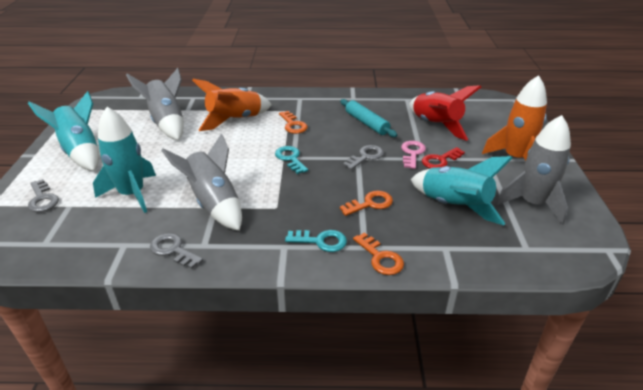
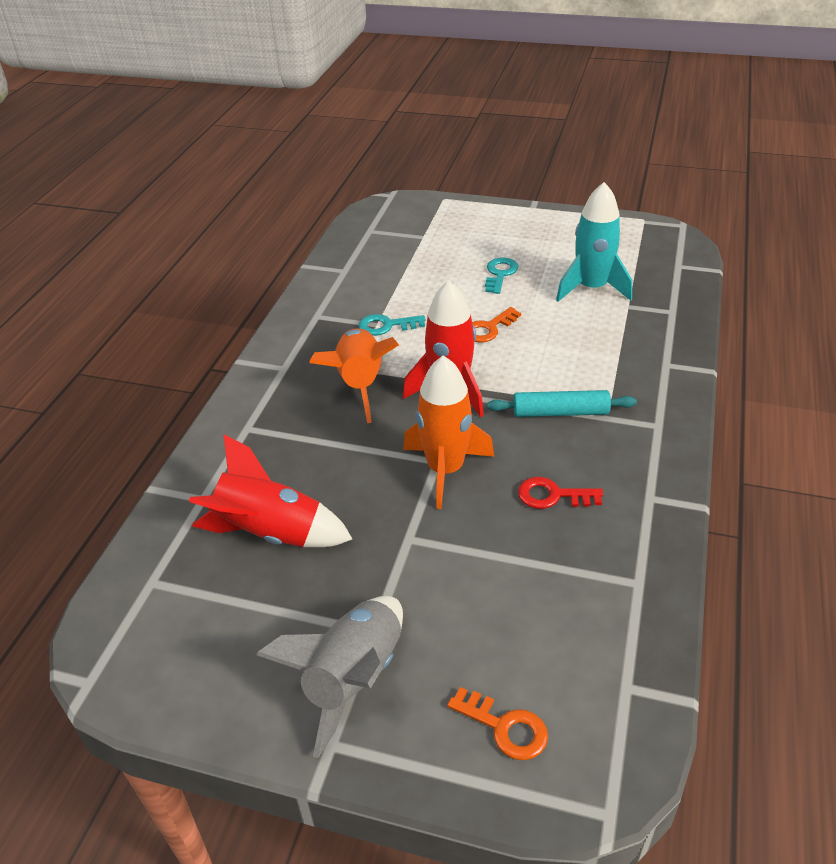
grey key: 3 -> 0
grey rocket: 3 -> 1
orange key: 3 -> 2
pink key: 1 -> 0
red rocket: 1 -> 2
turquoise rocket: 3 -> 1

